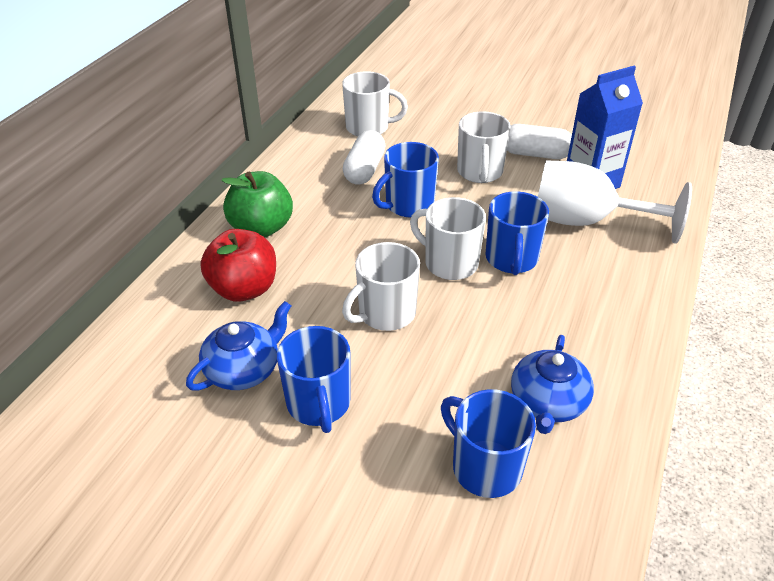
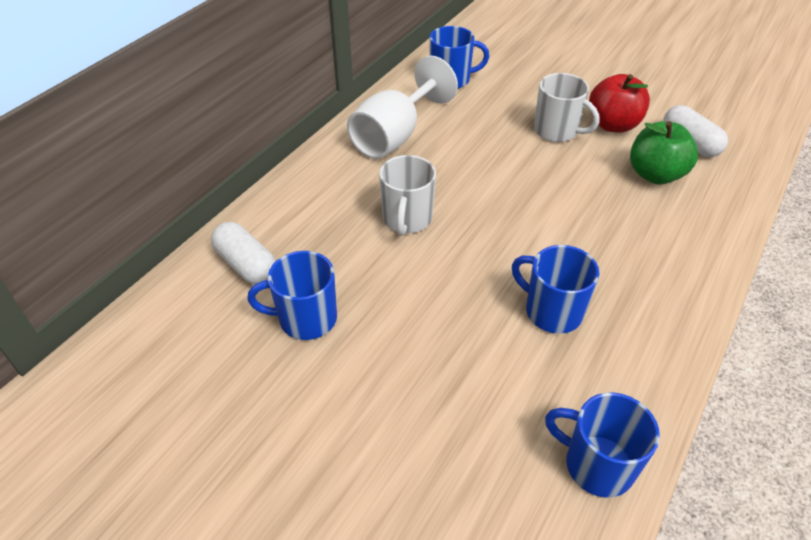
blue carton: 1 -> 0
blue teapot: 2 -> 0
white mug: 4 -> 2

